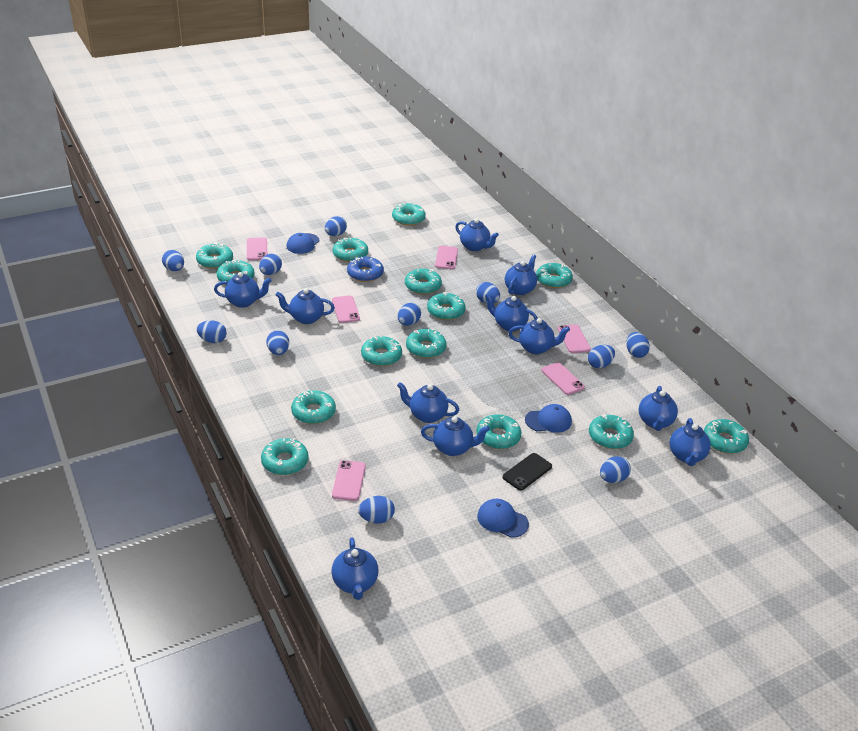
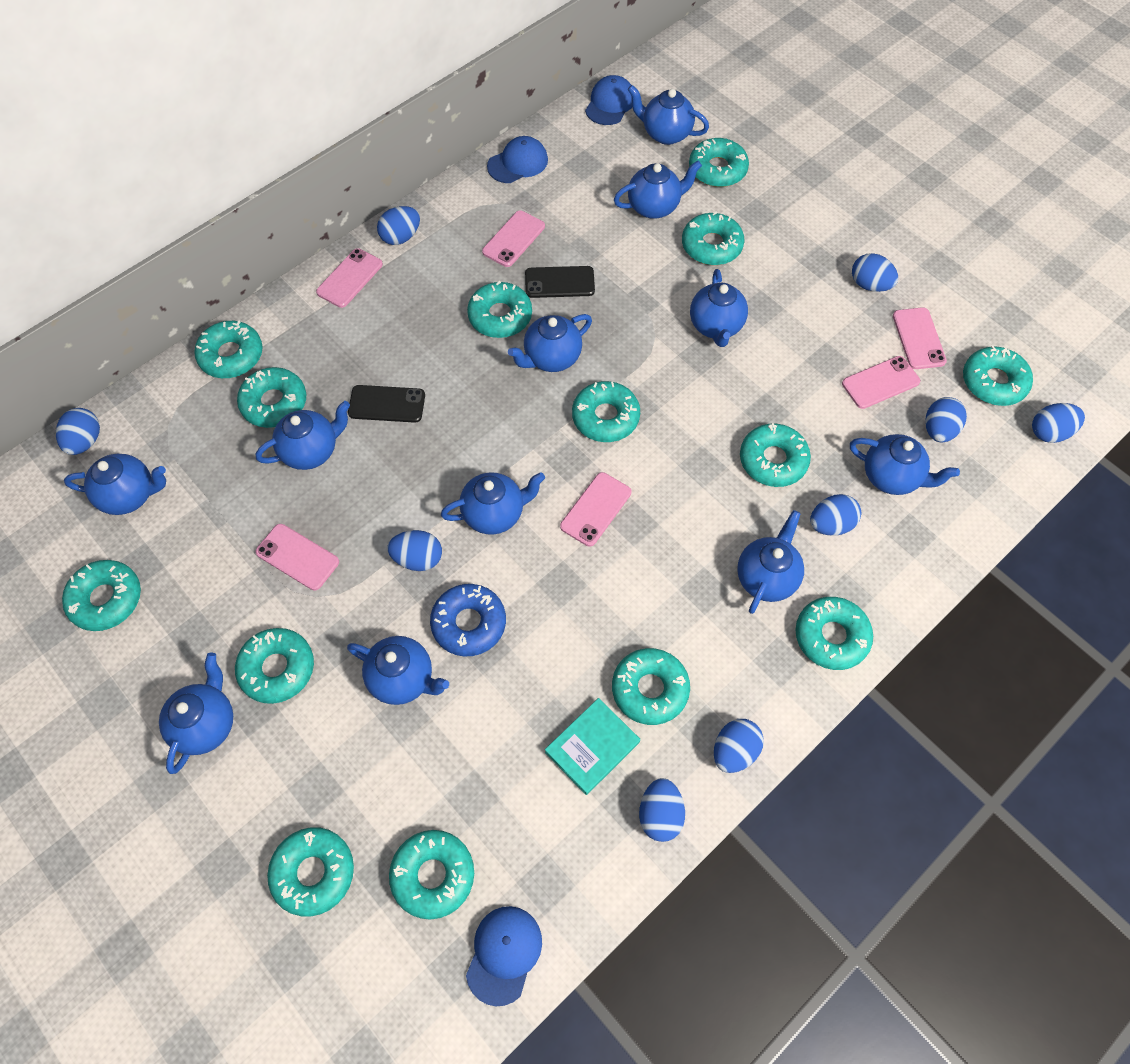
black phone: 1 -> 2
blue egg: 11 -> 9
turquoise book: 0 -> 1

